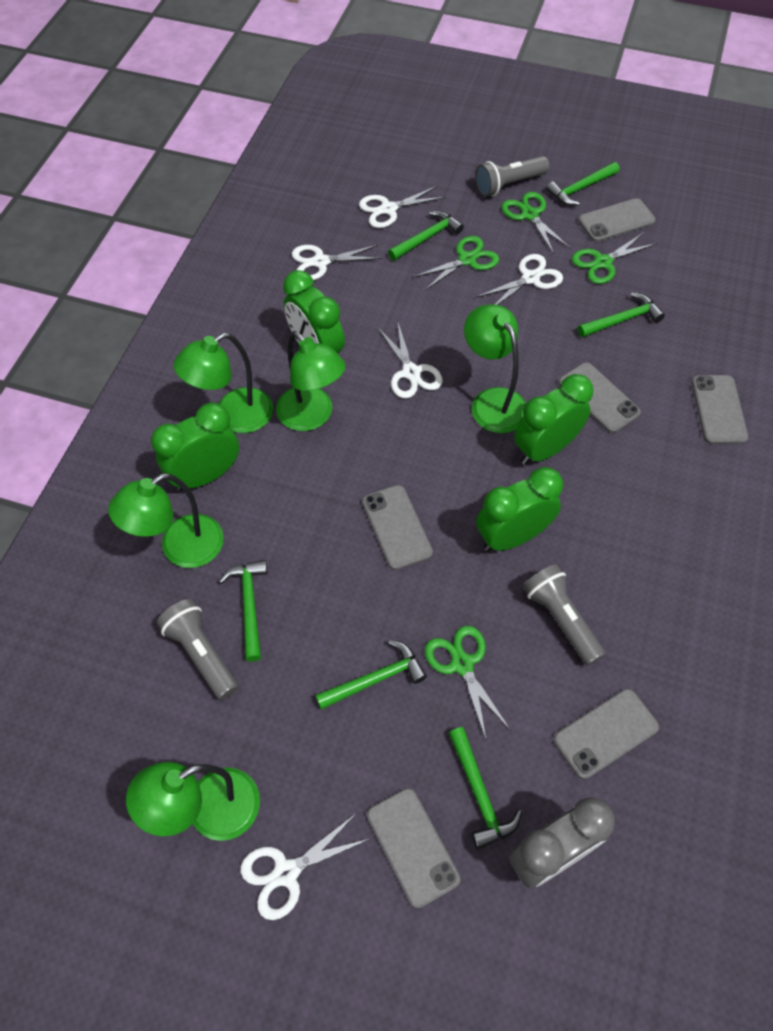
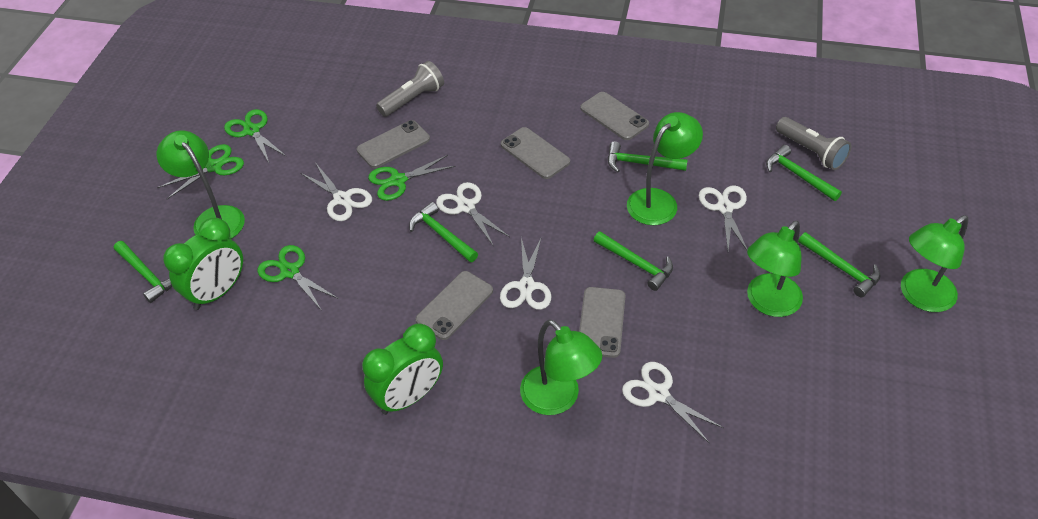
green clock: 4 -> 2
grey clock: 1 -> 0
grey flashlight: 3 -> 2
grey phone: 6 -> 5

